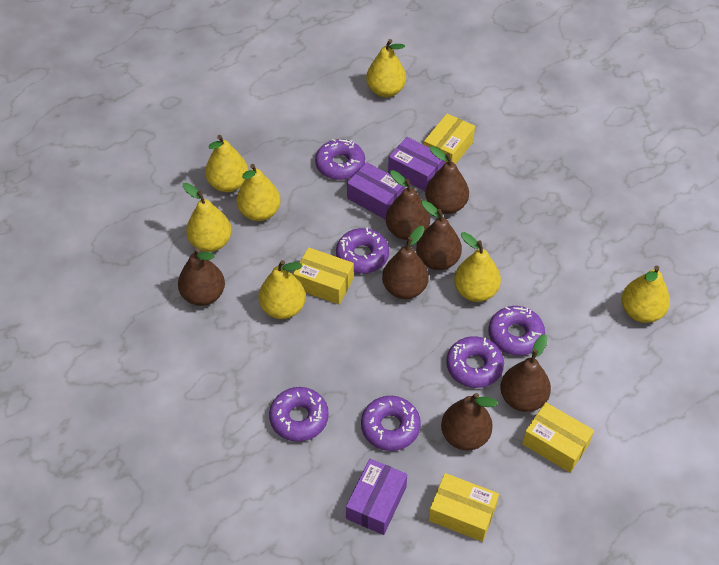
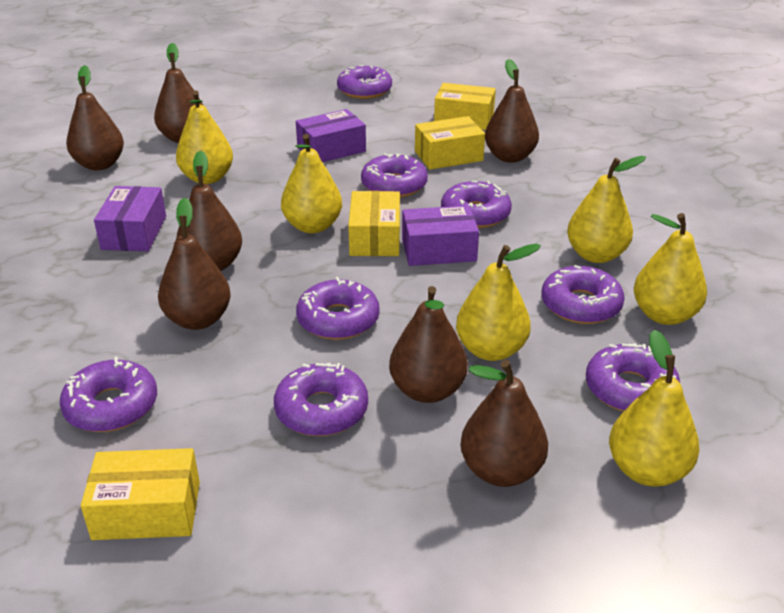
purple donut: 6 -> 8
yellow pear: 7 -> 6

